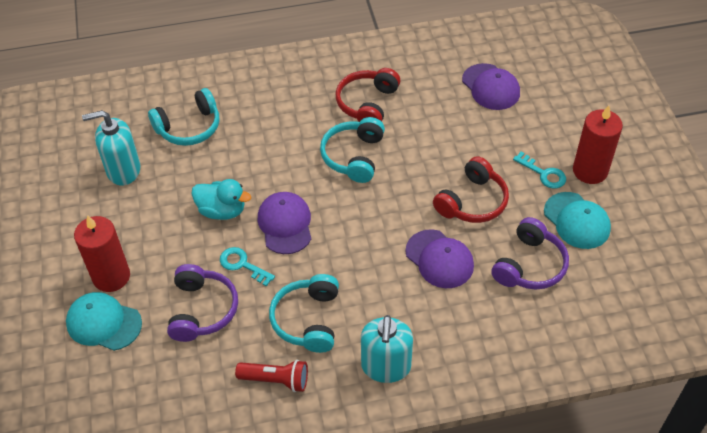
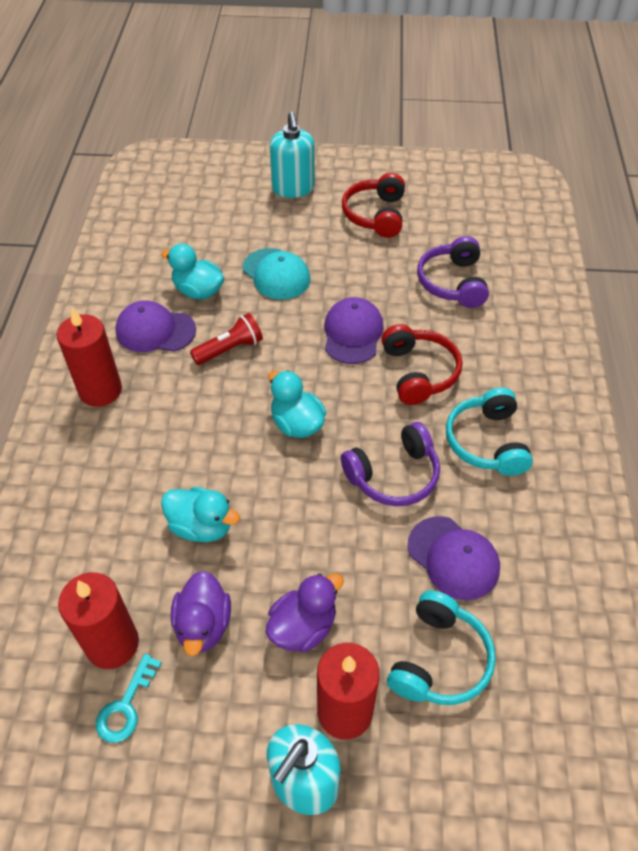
purple duck: 0 -> 2
red candle: 2 -> 3
turquoise cap: 2 -> 1
turquoise duck: 1 -> 3
turquoise headphones: 3 -> 2
turquoise key: 2 -> 1

